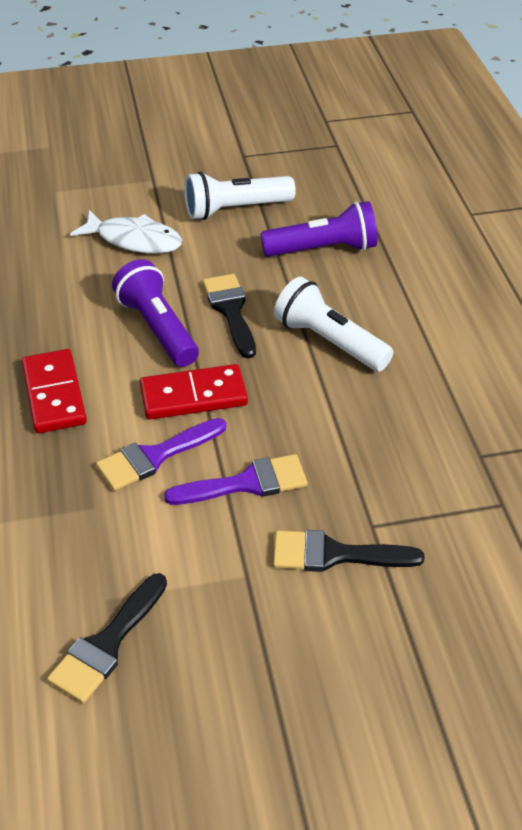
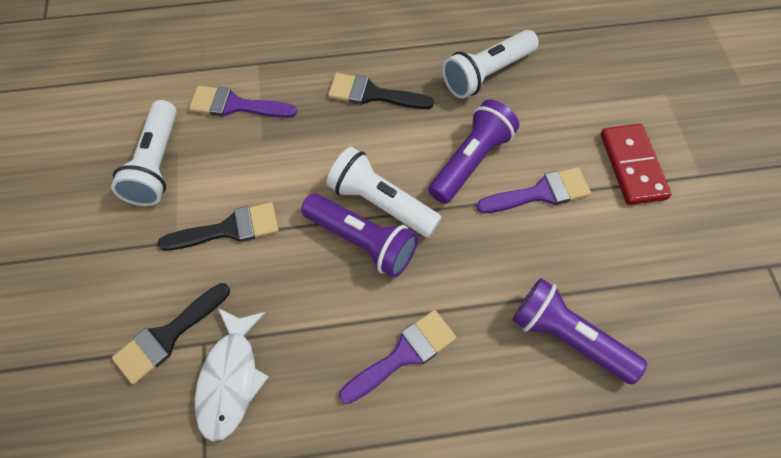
purple brush: 2 -> 3
purple flashlight: 2 -> 3
red domino: 2 -> 1
white flashlight: 2 -> 3

